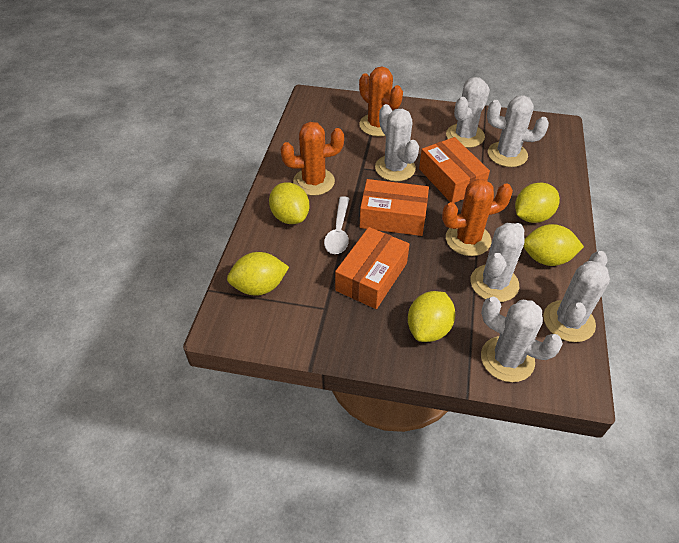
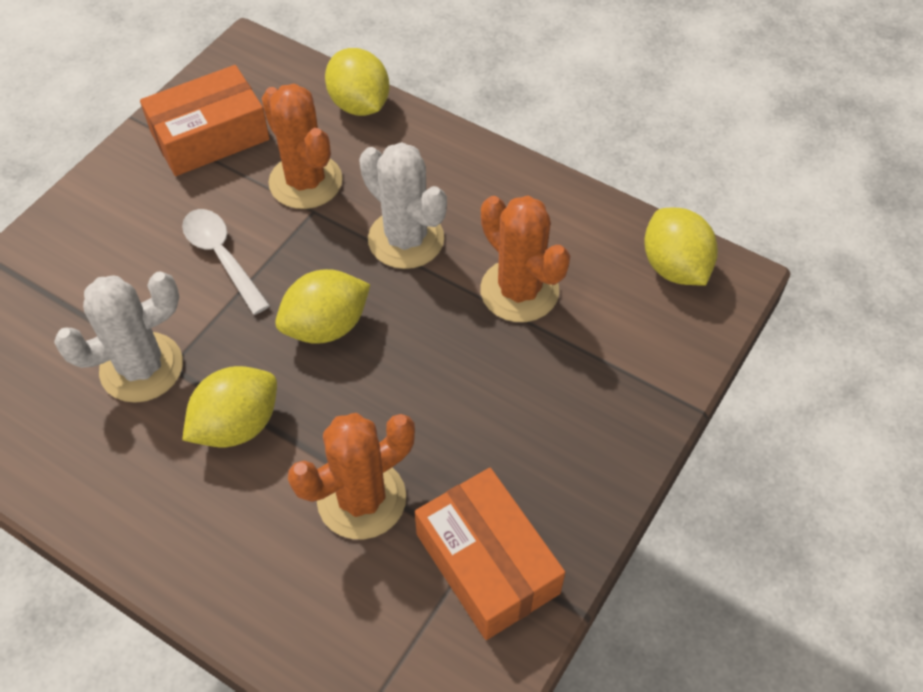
orange box: 3 -> 2
white cactus: 6 -> 2
yellow lemon: 5 -> 4

